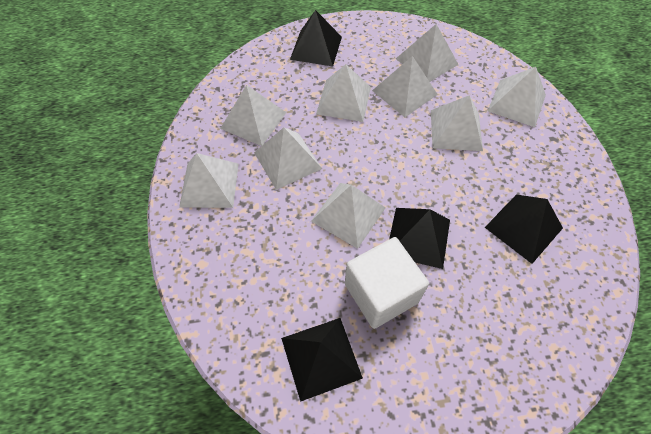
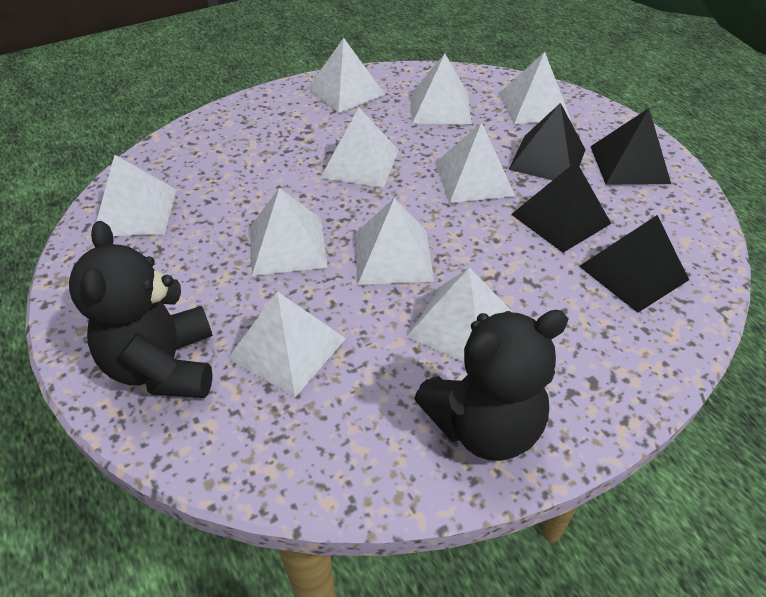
black teddy bear: 0 -> 2
white cube: 1 -> 0
white pyramid: 9 -> 10

